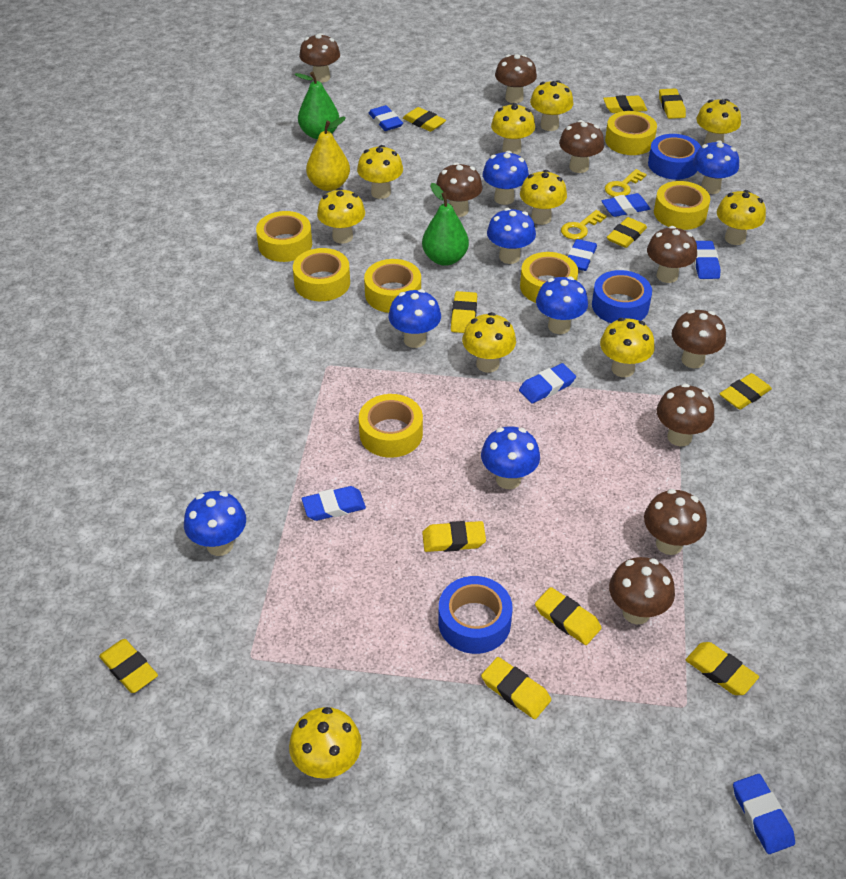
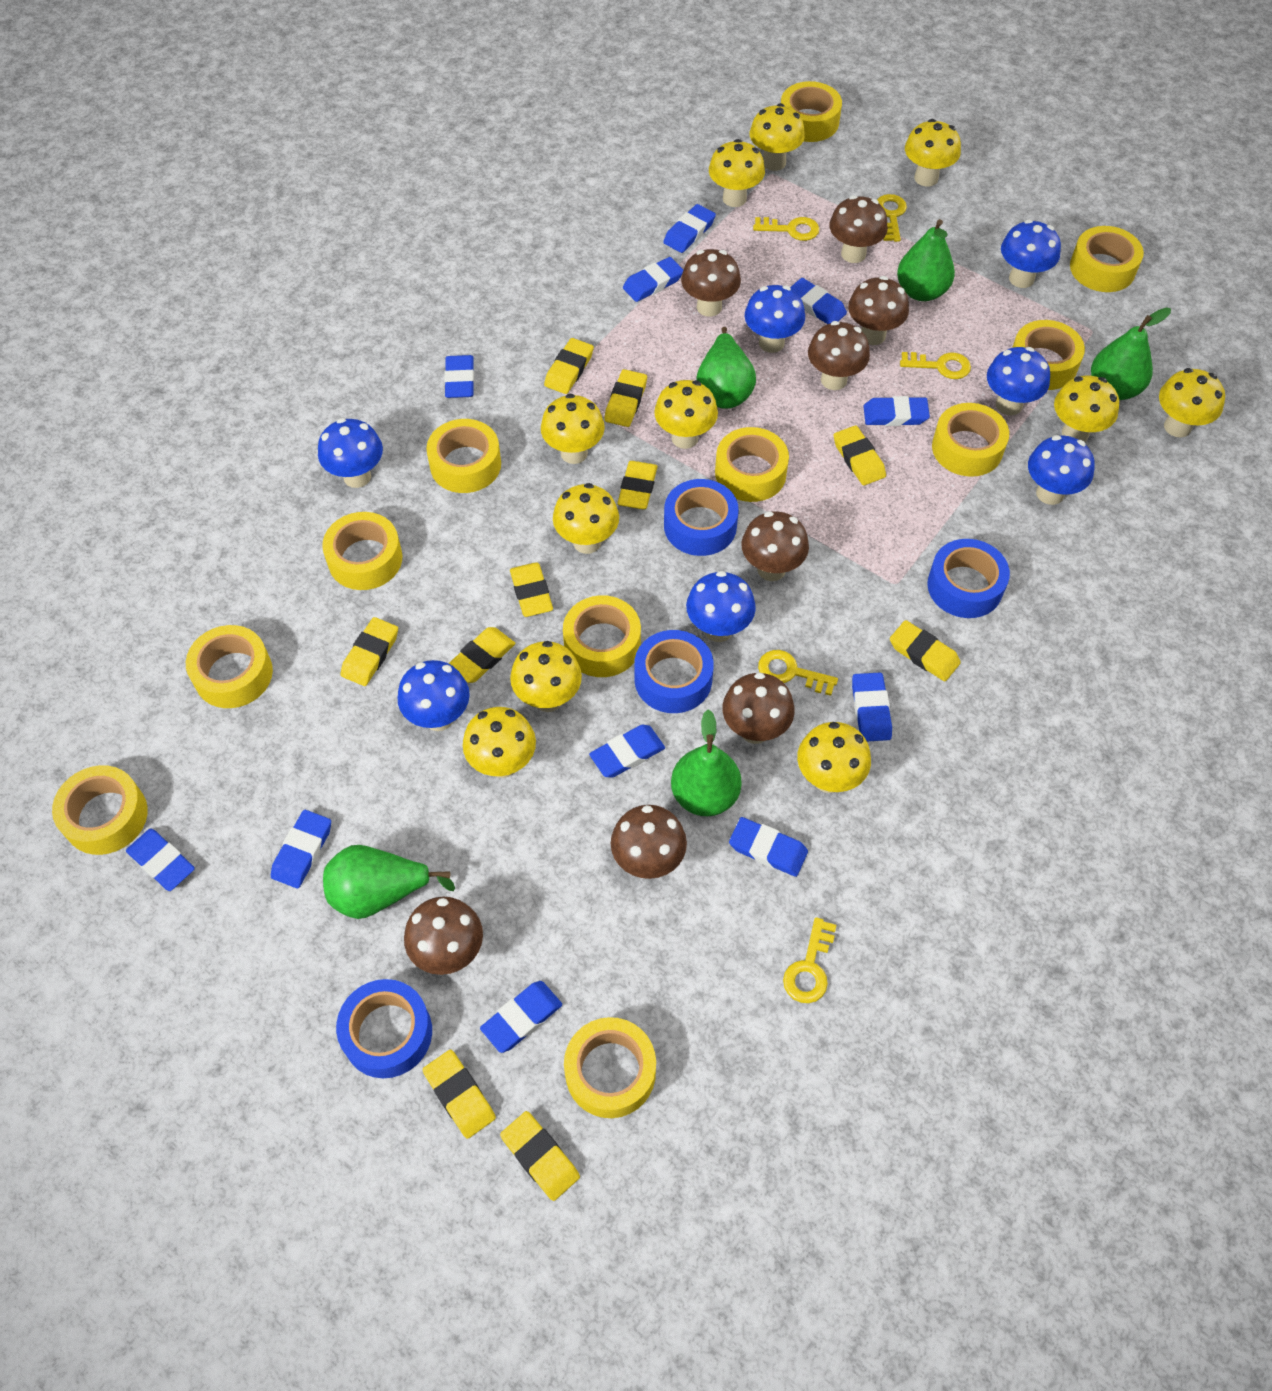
blue eraser: 7 -> 11
blue tape: 3 -> 4
brown mushroom: 9 -> 8
green pear: 2 -> 5
yellow eraser: 11 -> 10
yellow key: 2 -> 5
yellow mushroom: 10 -> 11
yellow pear: 1 -> 0
yellow tape: 7 -> 11

